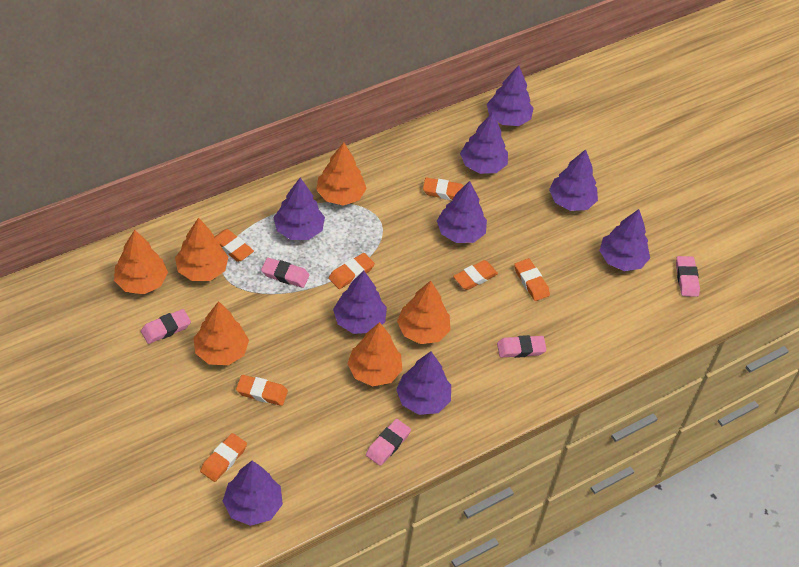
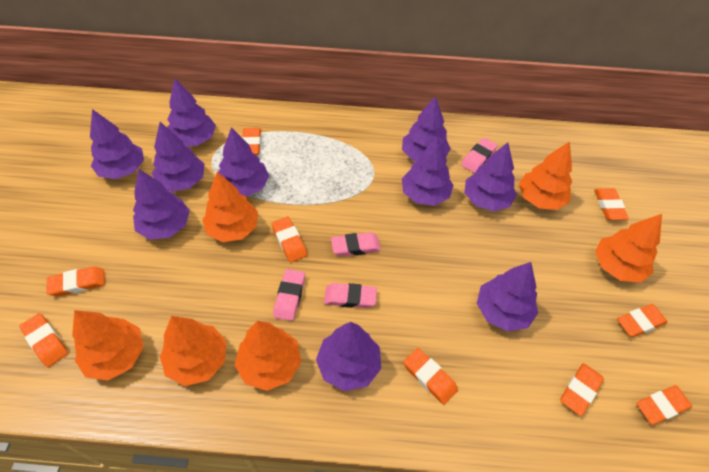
orange eraser: 7 -> 9
pink eraser: 5 -> 4
purple tree: 9 -> 10

